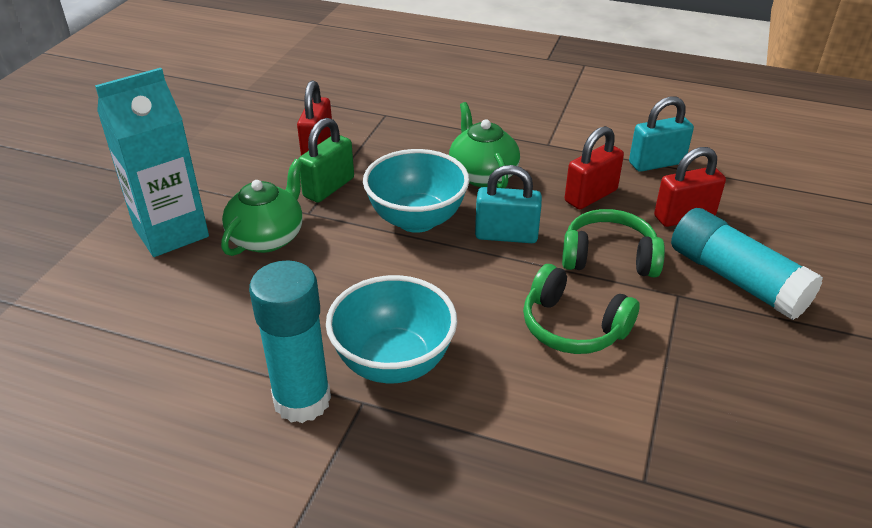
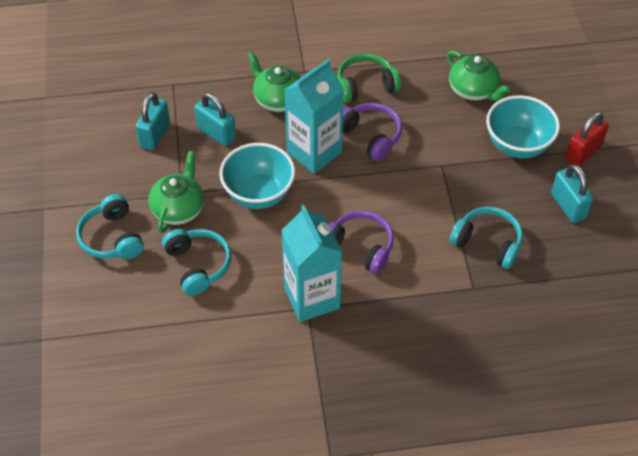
green headphones: 2 -> 1
green padlock: 1 -> 0
green teapot: 2 -> 3
purple headphones: 0 -> 2
red padlock: 3 -> 1
turquoise carton: 1 -> 2
turquoise glue stick: 2 -> 0
turquoise headphones: 0 -> 3
turquoise padlock: 2 -> 3

